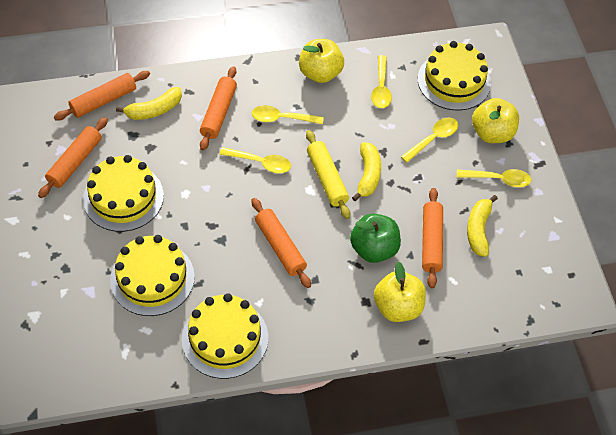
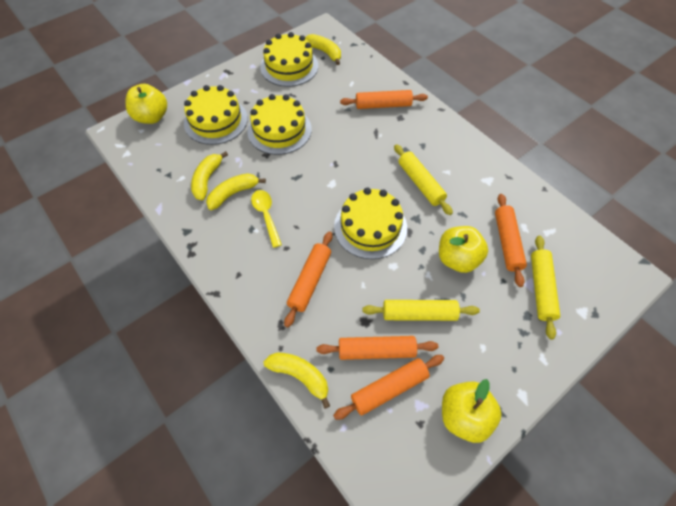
green apple: 1 -> 0
yellow banana: 3 -> 4
yellow rolling pin: 1 -> 3
yellow spoon: 5 -> 1

